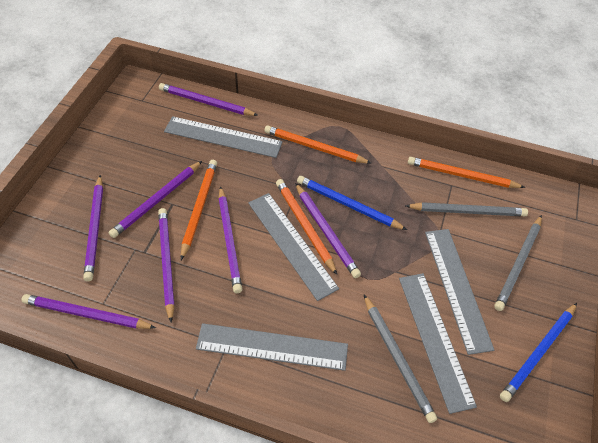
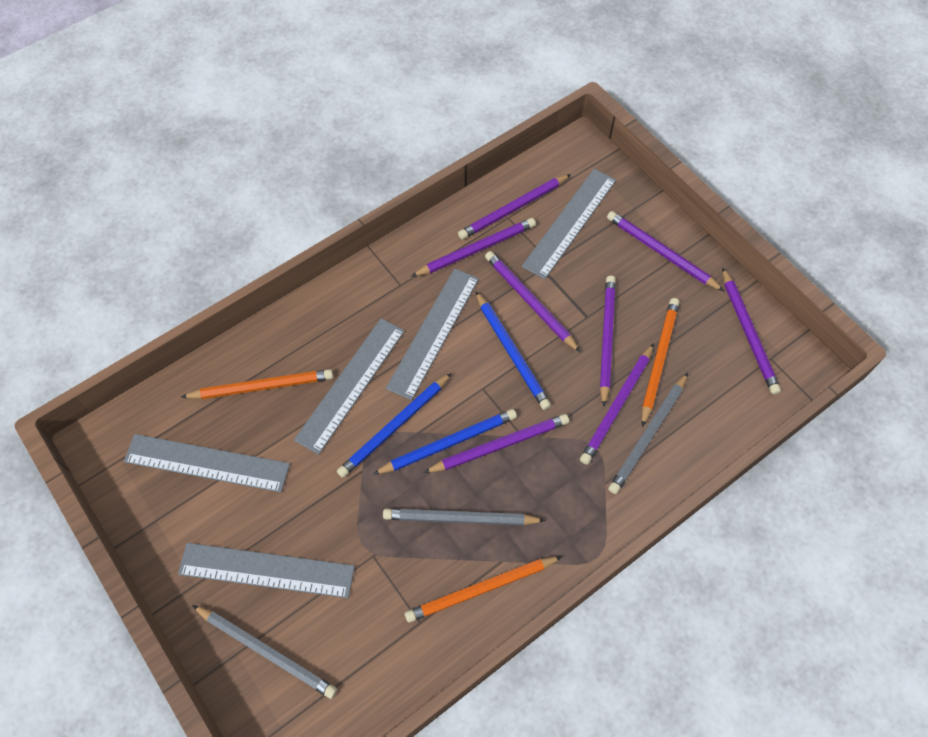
blue pencil: 2 -> 3
orange pencil: 4 -> 3
purple pencil: 7 -> 8

